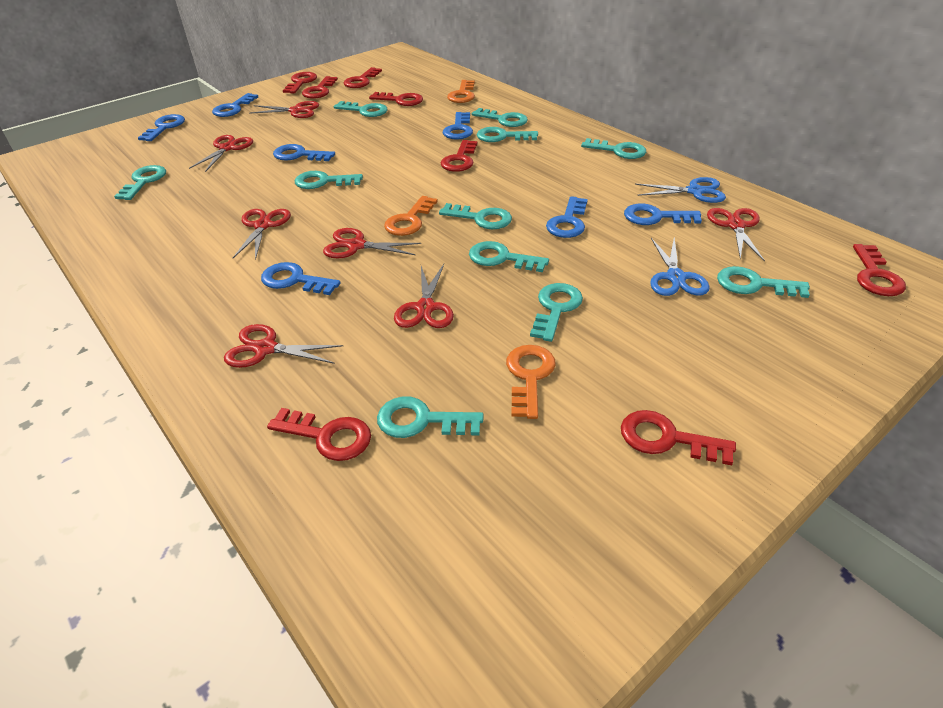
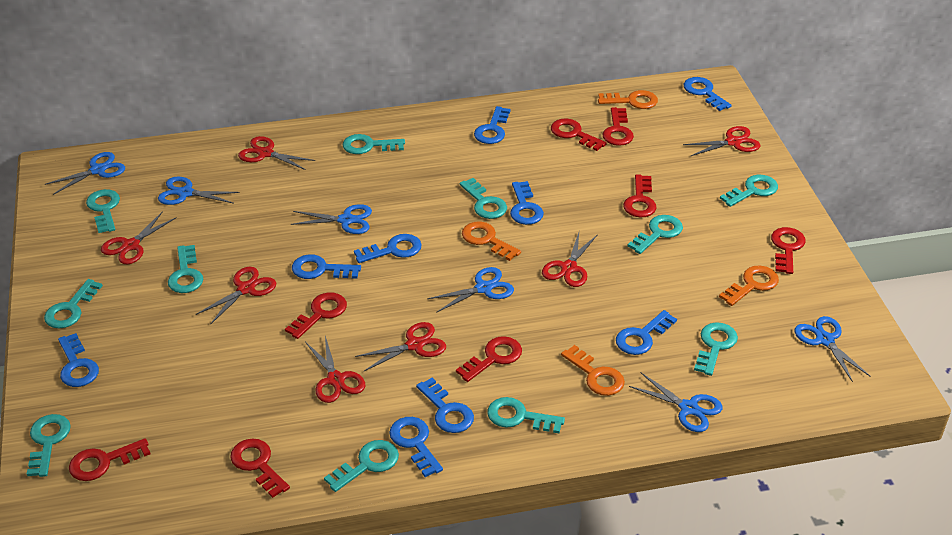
blue key: 7 -> 9
blue scissors: 2 -> 6
orange key: 3 -> 4

